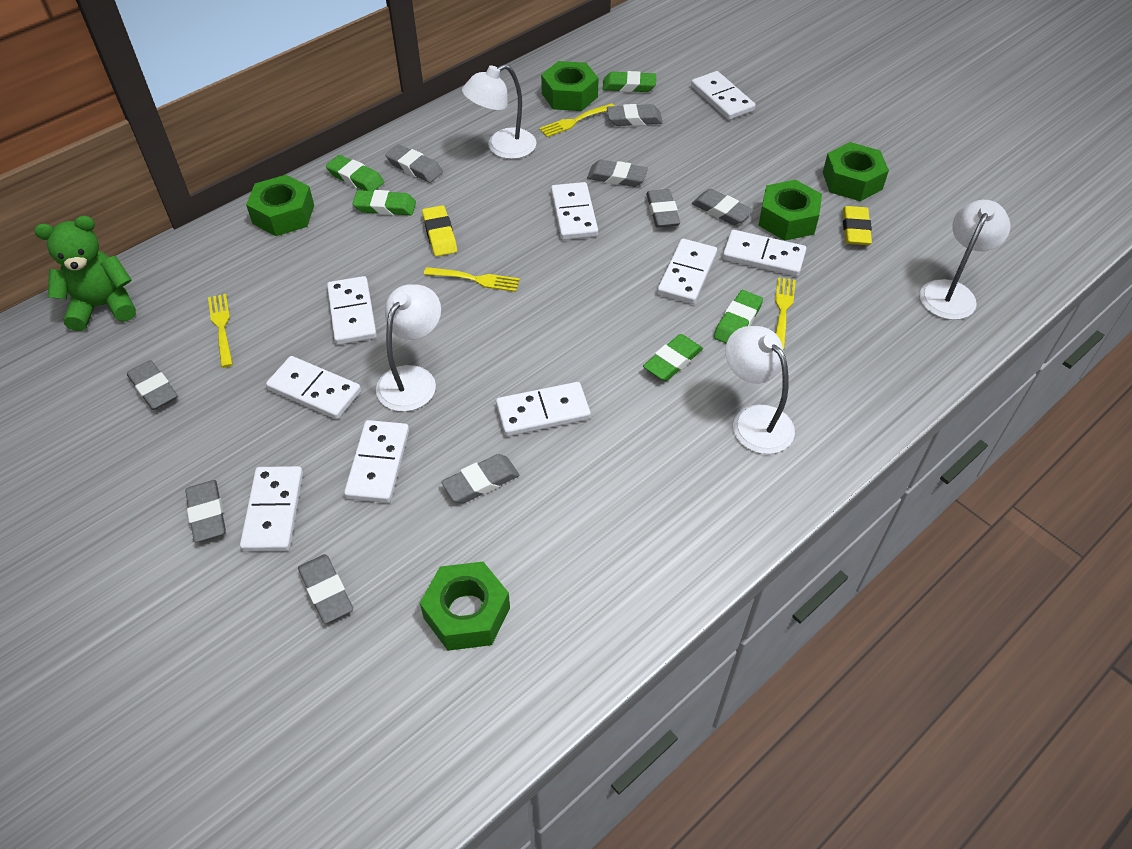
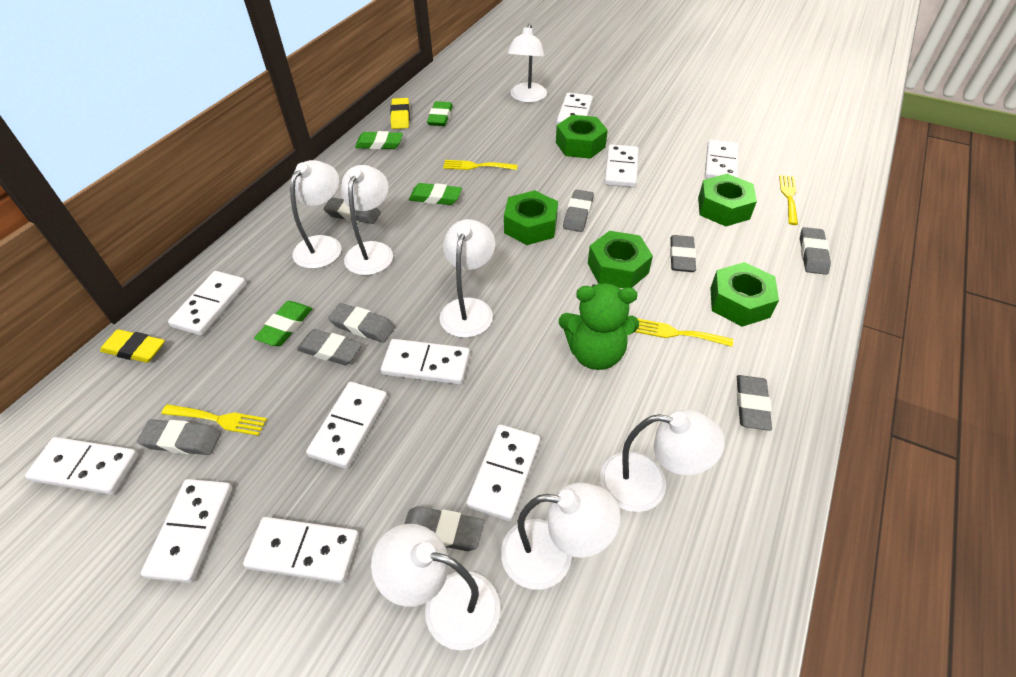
green eraser: 5 -> 4
white domino: 9 -> 10
white lamp: 4 -> 7

